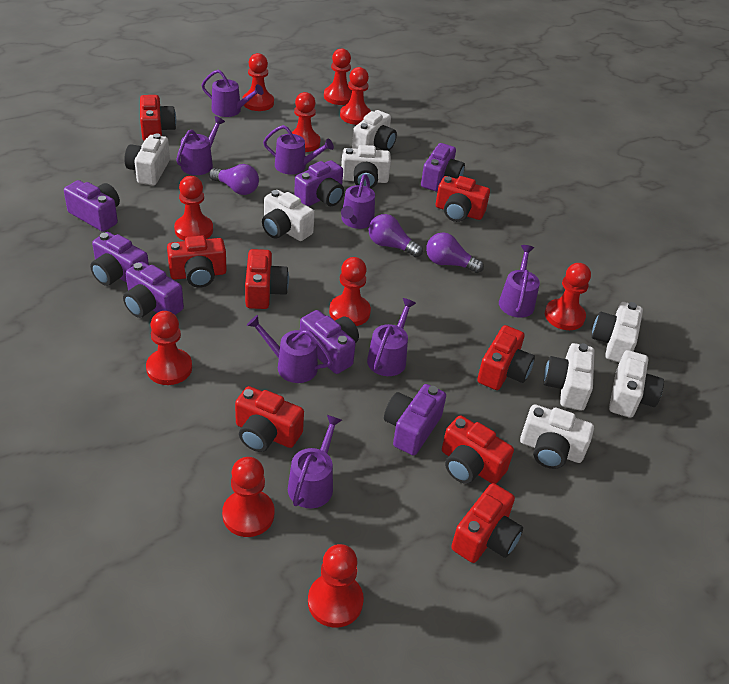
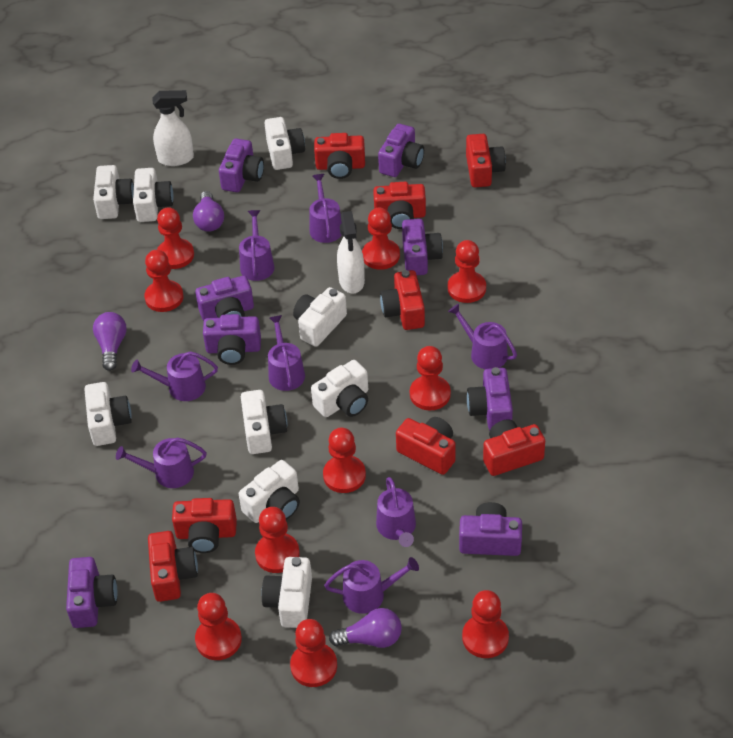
purple camera: 7 -> 8
white camera: 8 -> 9
white spray bottle: 0 -> 2

